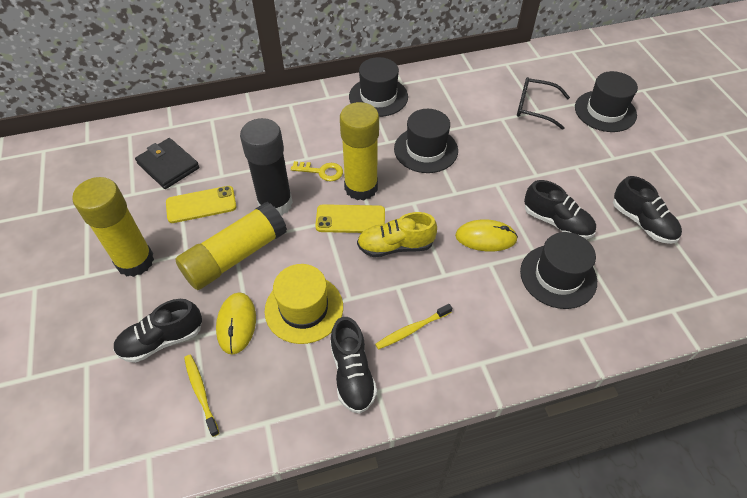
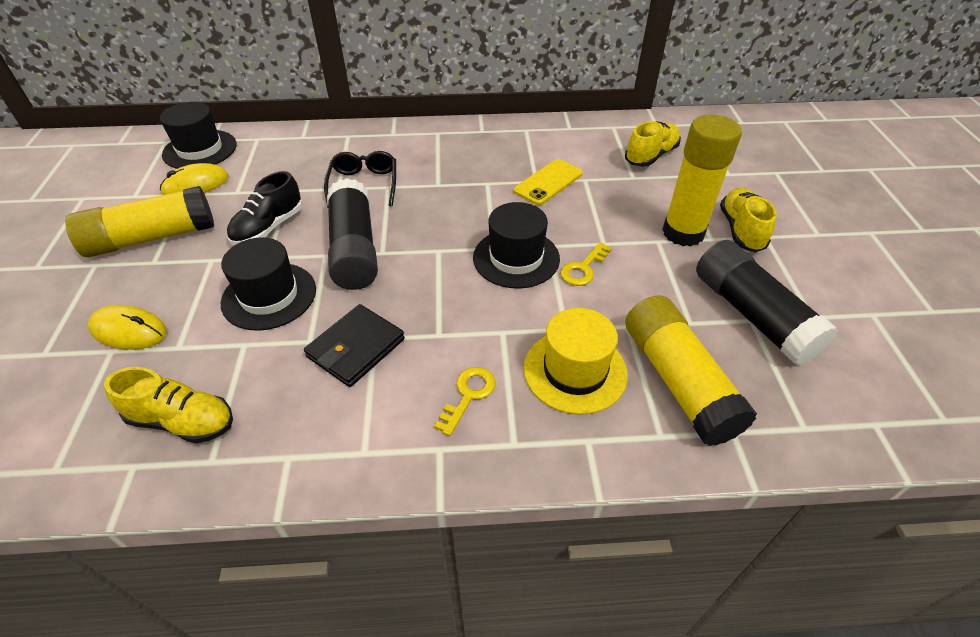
black glue stick: 1 -> 2
black hat: 4 -> 3
black shoe: 4 -> 1
yellow key: 1 -> 2
yellow phone: 2 -> 1
yellow shoe: 1 -> 3
yellow toothbrush: 2 -> 0

